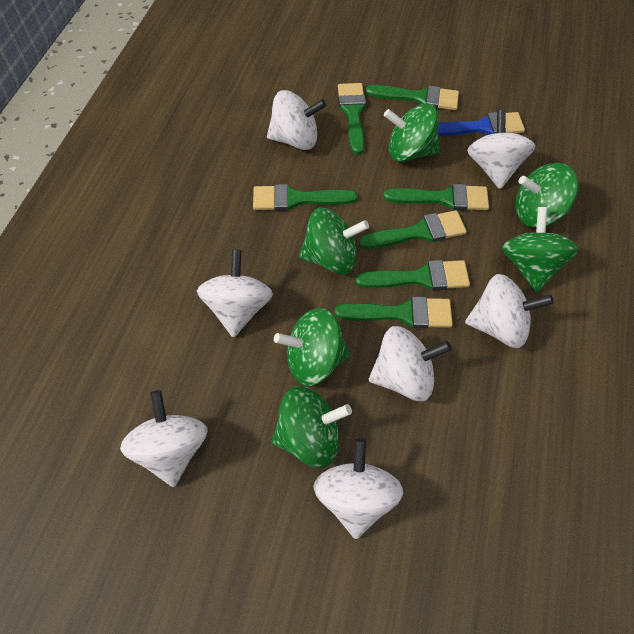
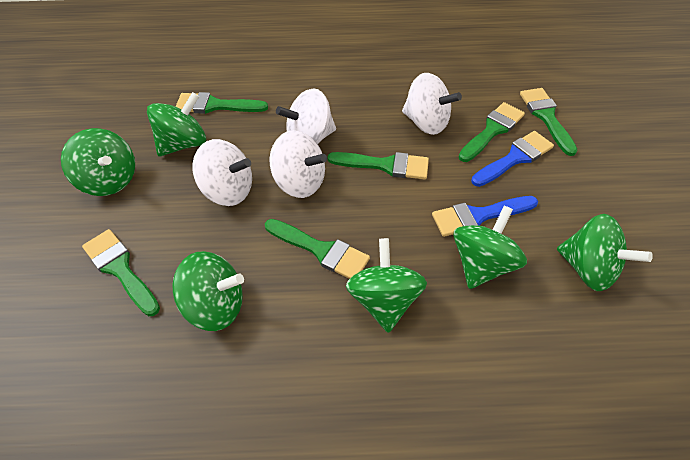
blue brush: 1 -> 2
green brush: 7 -> 6
white spinning top: 7 -> 4

